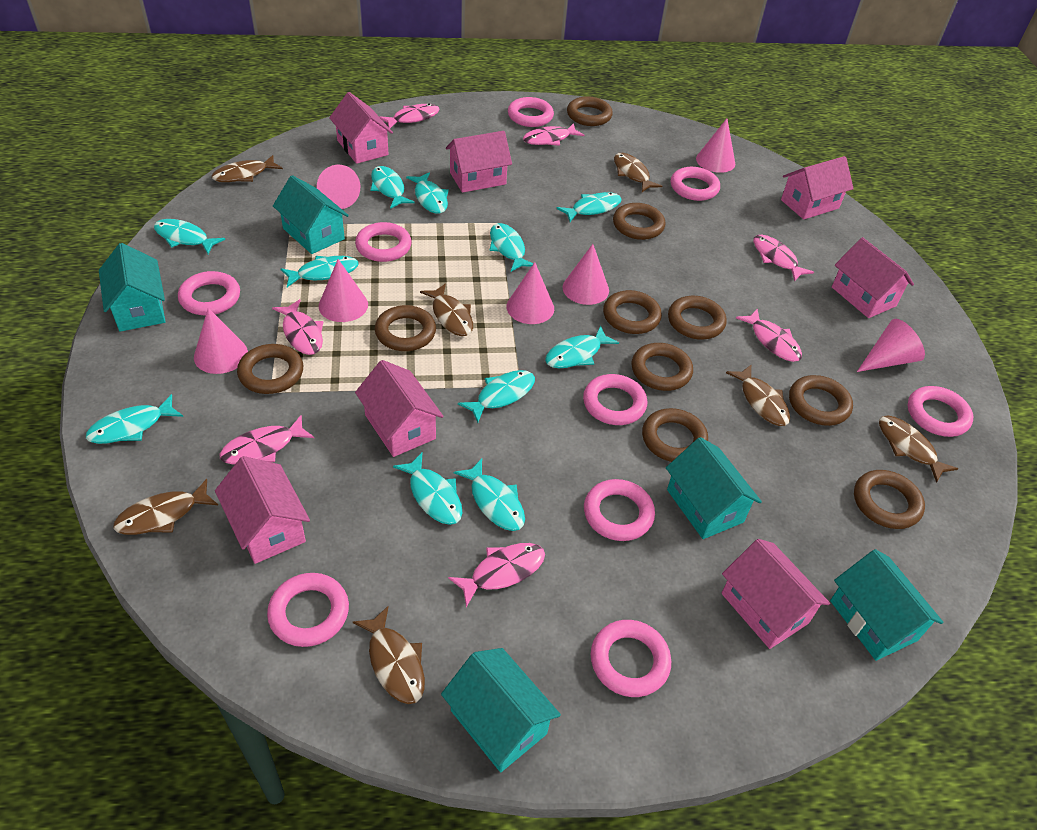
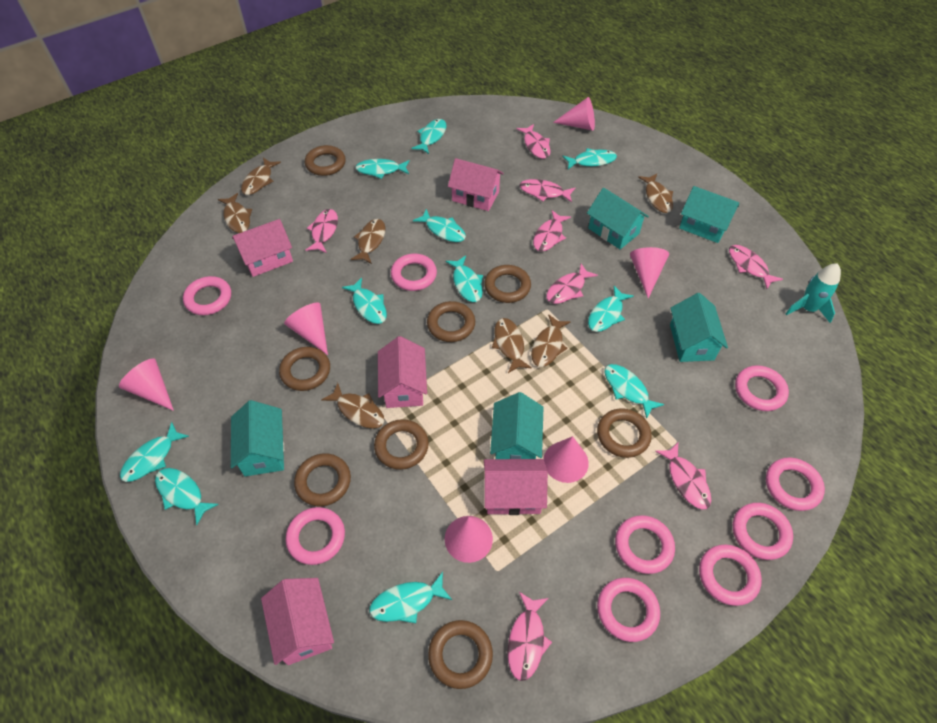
brown ring: 10 -> 8
pink cone: 7 -> 6
pink fish: 7 -> 8
pink house: 7 -> 5
turquoise rocket: 0 -> 1

